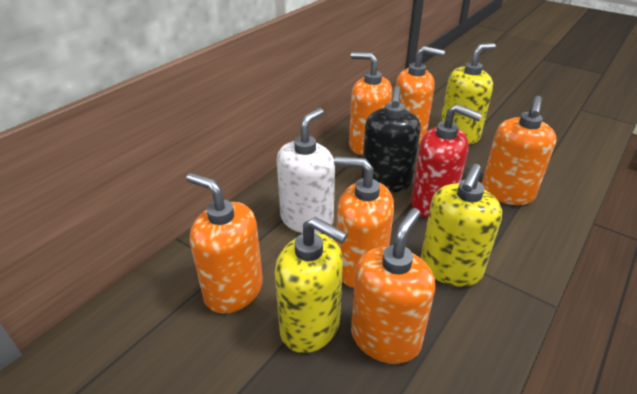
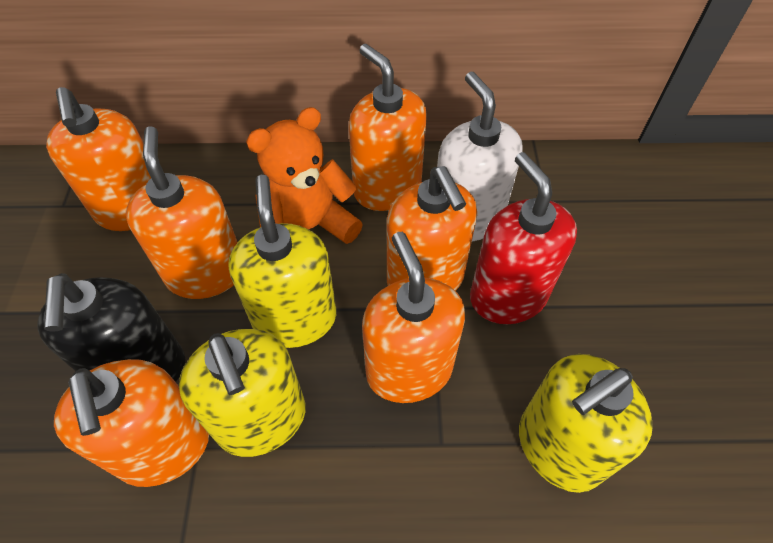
orange teddy bear: 0 -> 1

